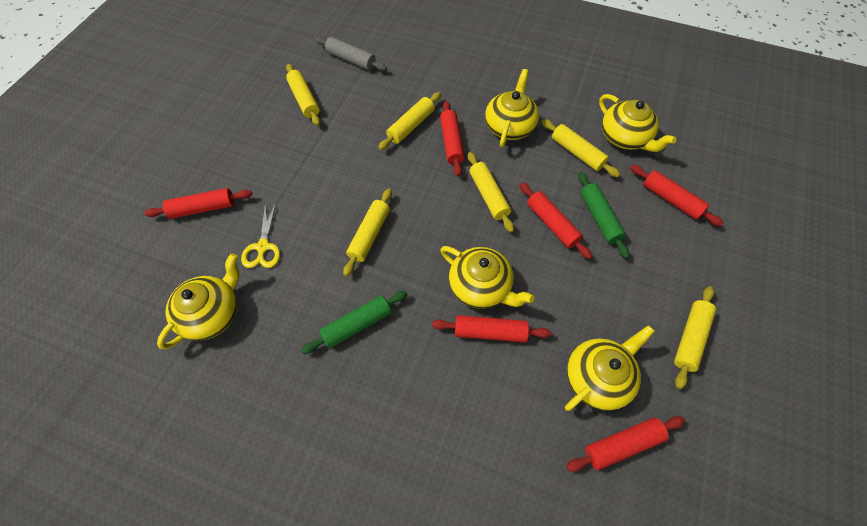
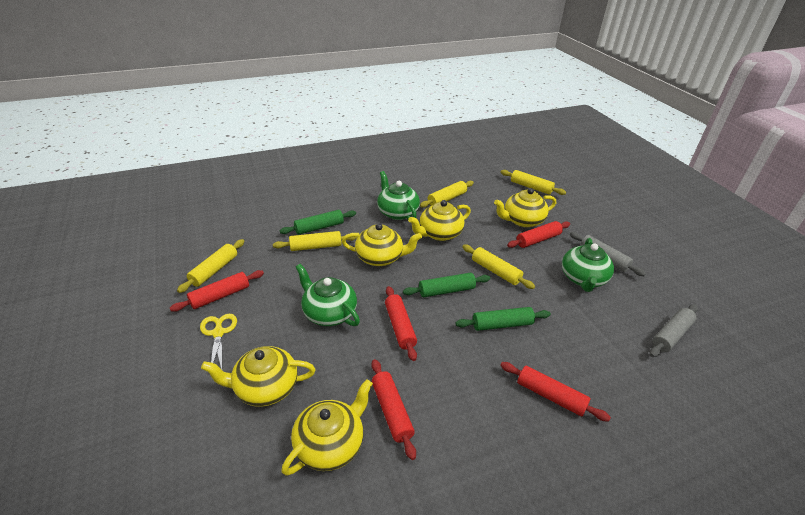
green rolling pin: 2 -> 3
green teapot: 0 -> 3
grey rolling pin: 1 -> 2
red rolling pin: 6 -> 5
yellow rolling pin: 6 -> 5

